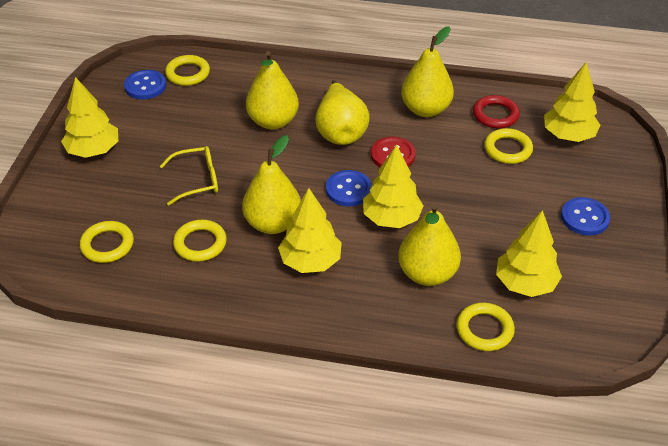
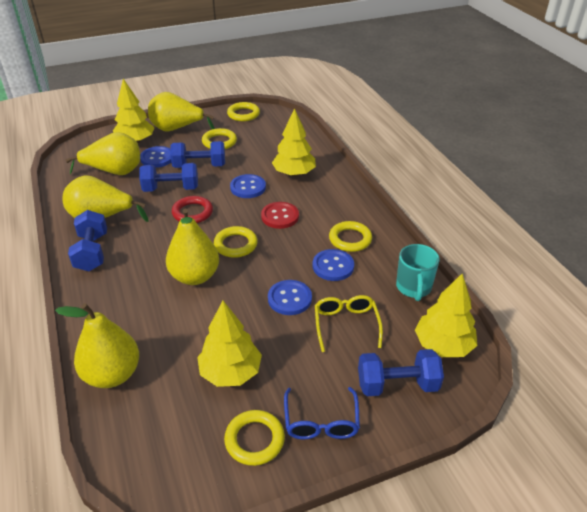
blue button: 3 -> 4
blue dumbbell: 0 -> 4
blue glasses: 0 -> 1
turquoise mug: 0 -> 1
yellow tree: 5 -> 4

